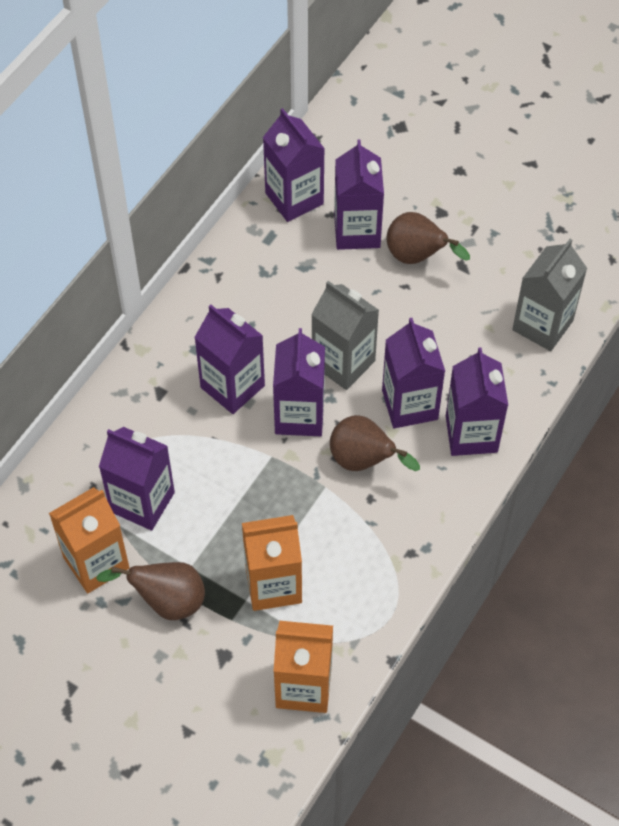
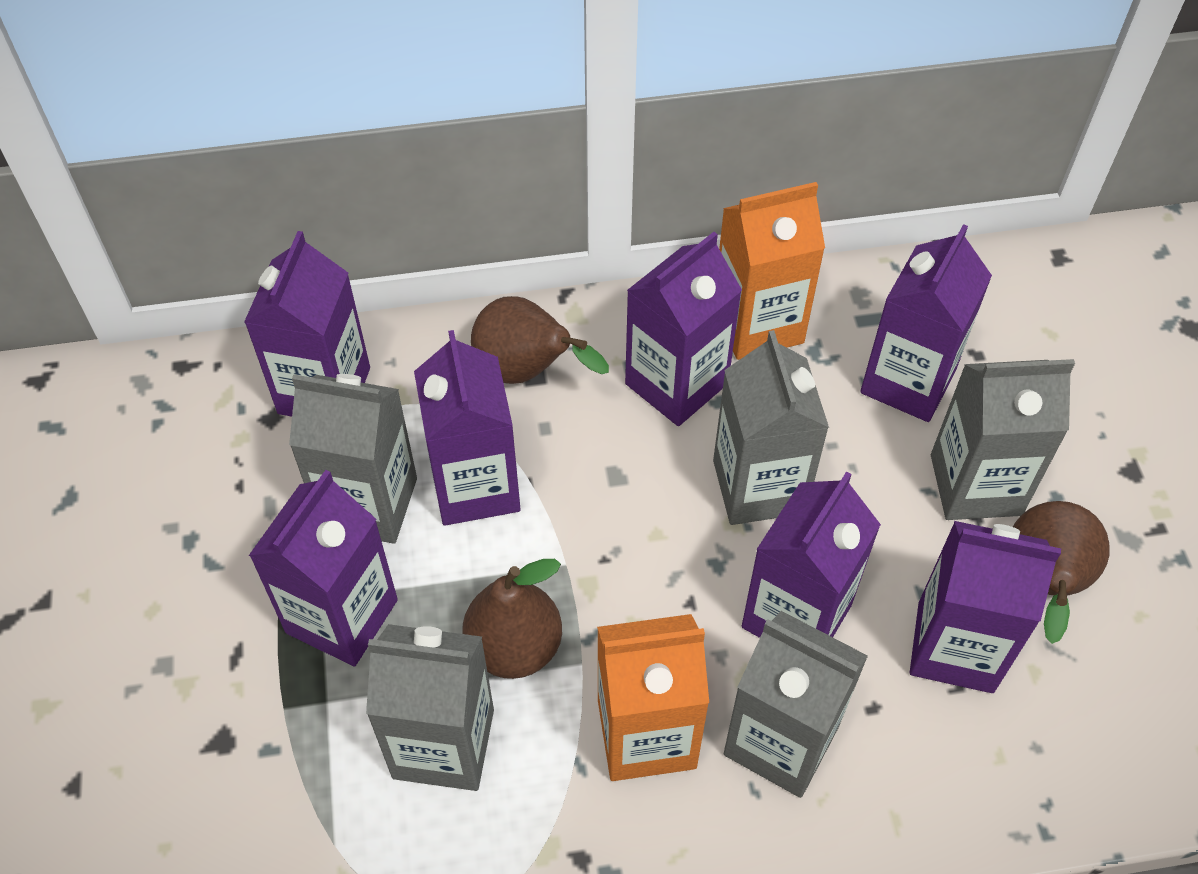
grey carton: 2 -> 5
orange carton: 3 -> 2

